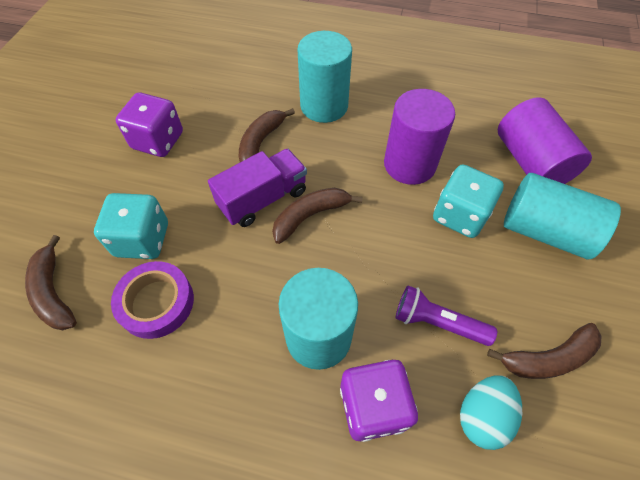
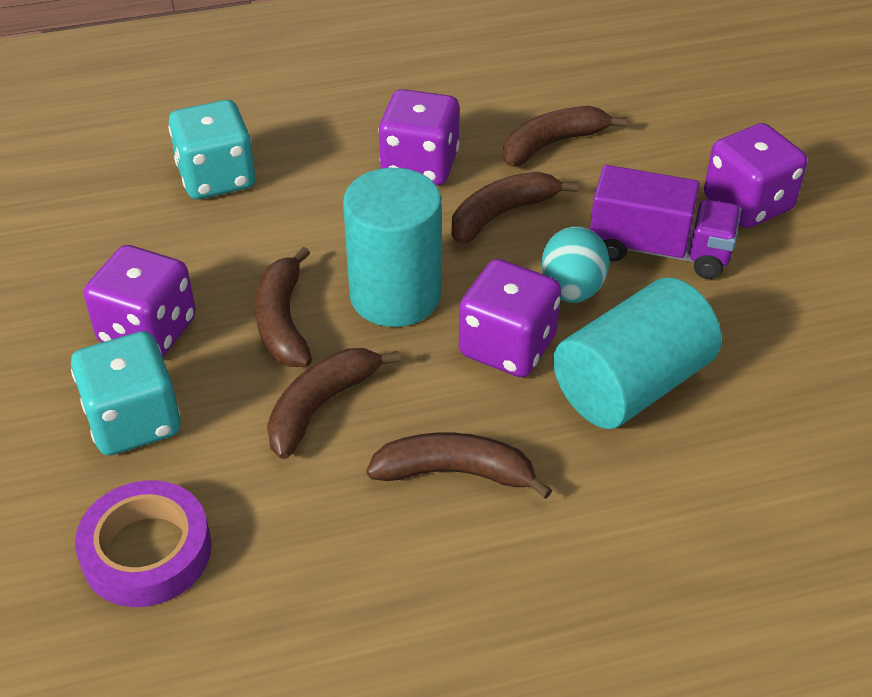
brown banana: 4 -> 5
purple cylinder: 2 -> 0
purple dice: 2 -> 4
purple flashlight: 1 -> 0
turquoise cylinder: 3 -> 2

